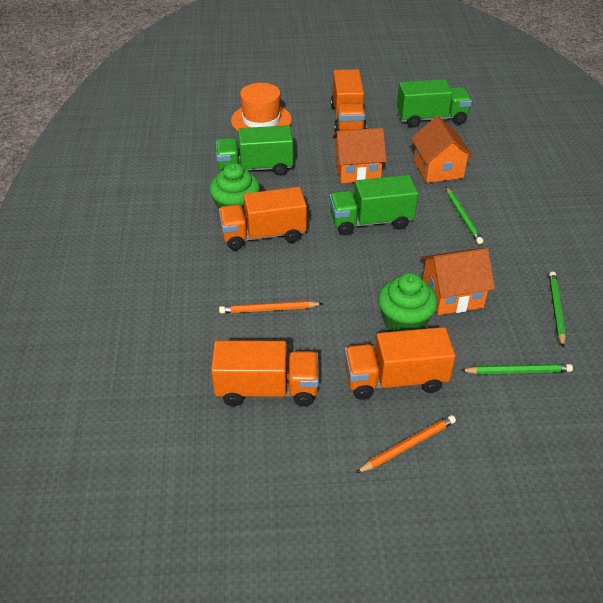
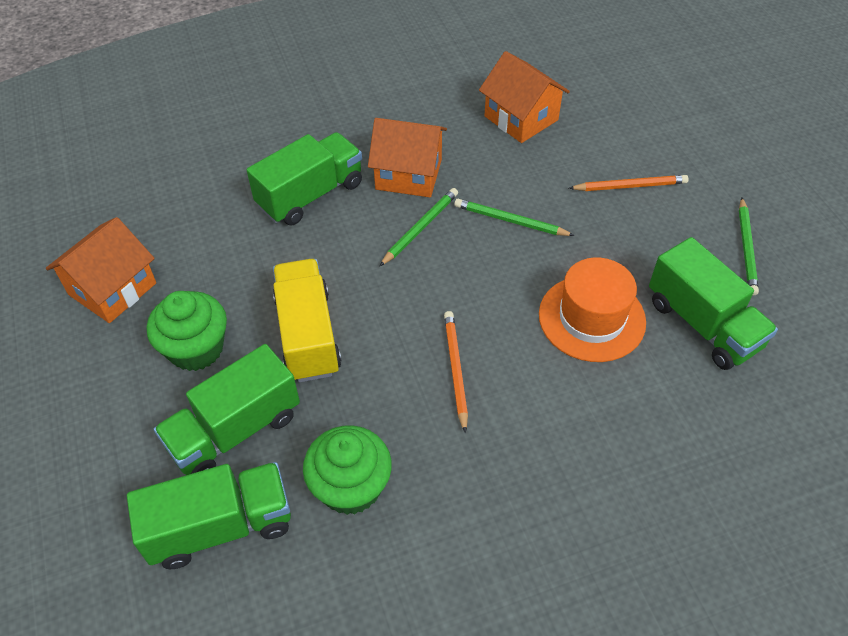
green truck: 3 -> 4
orange truck: 4 -> 0
yellow truck: 0 -> 1

